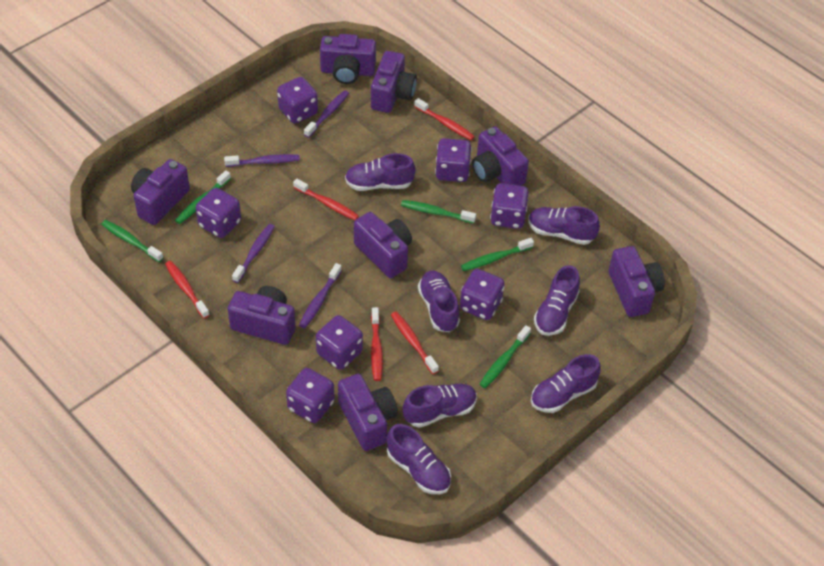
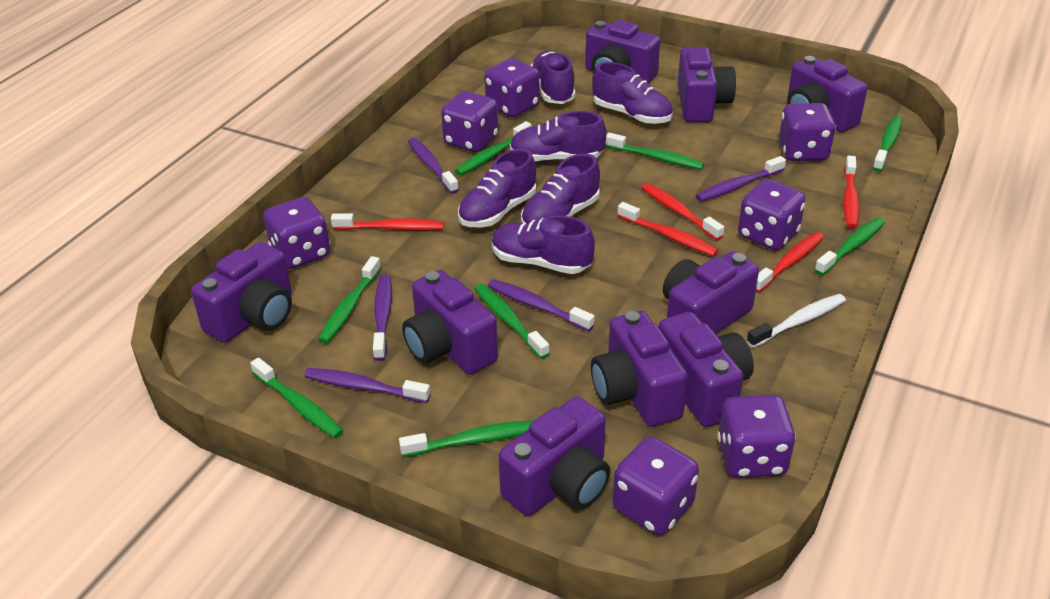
green toothbrush: 5 -> 8
purple camera: 8 -> 9
purple shoe: 7 -> 6
purple toothbrush: 4 -> 5
white toothbrush: 0 -> 1

